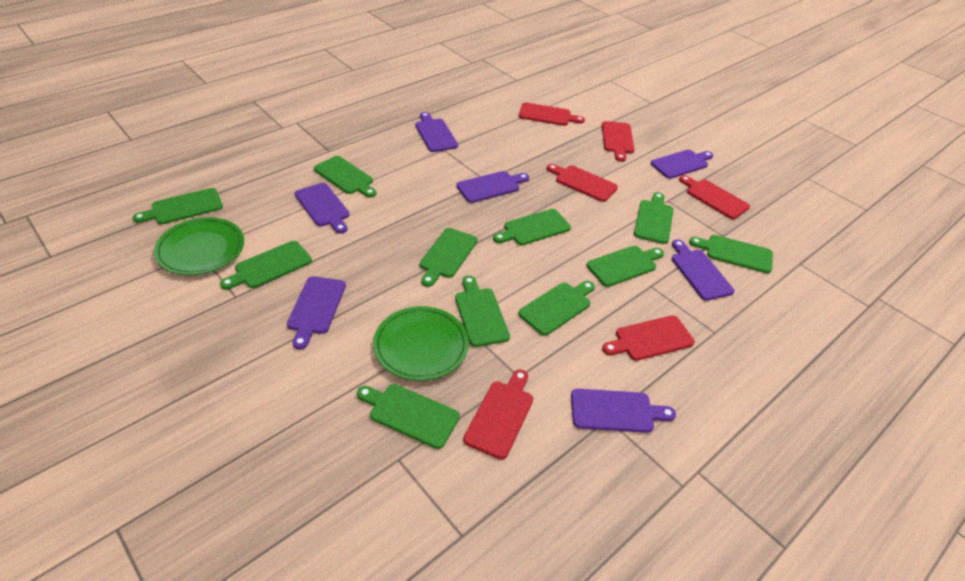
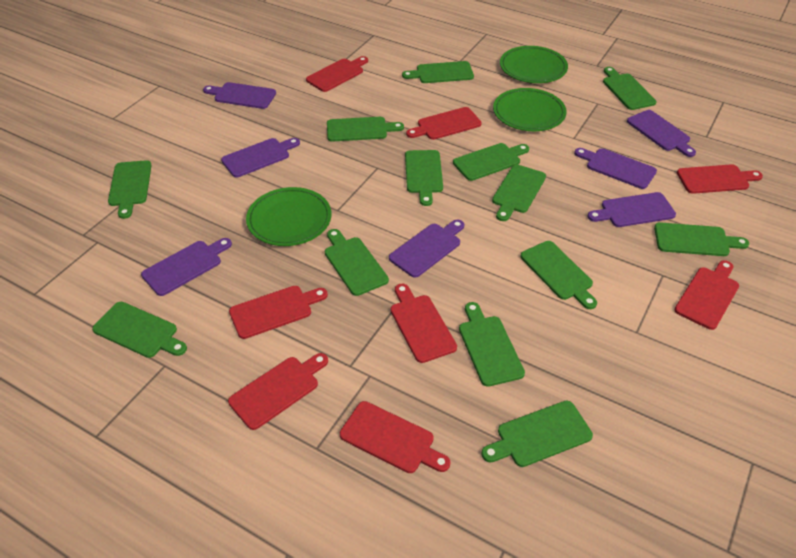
green cutting board: 11 -> 13
green plate: 2 -> 3
red cutting board: 6 -> 8

